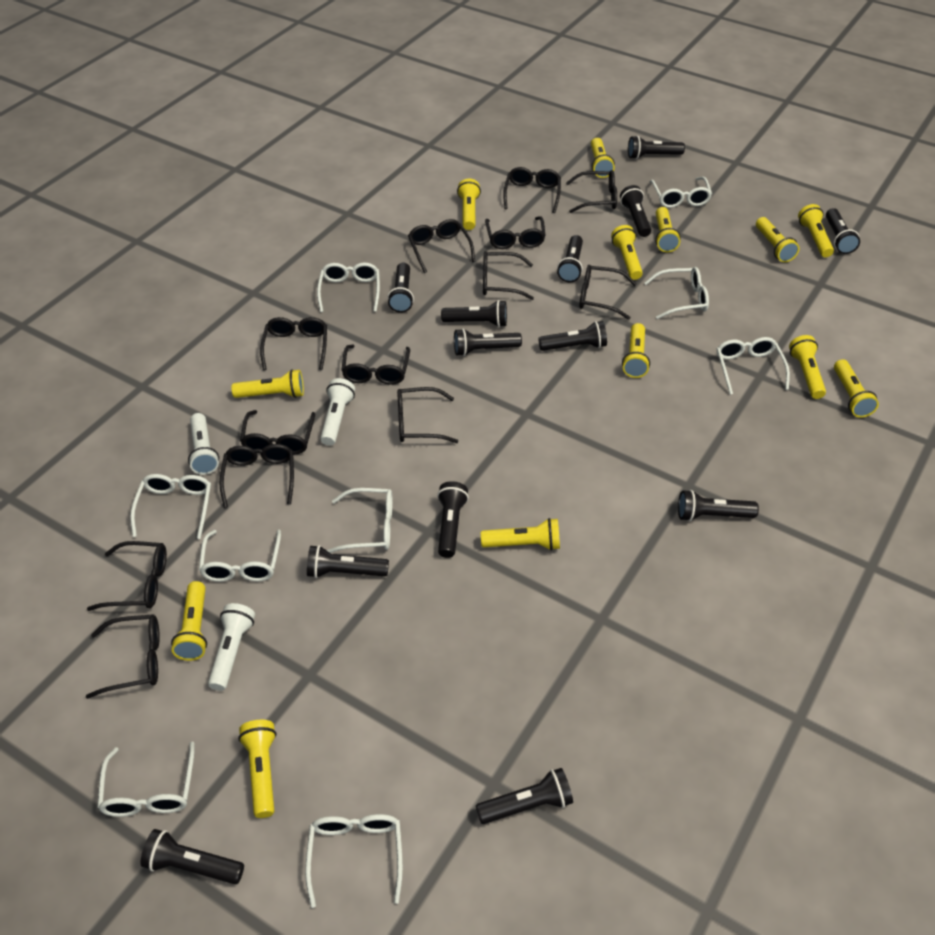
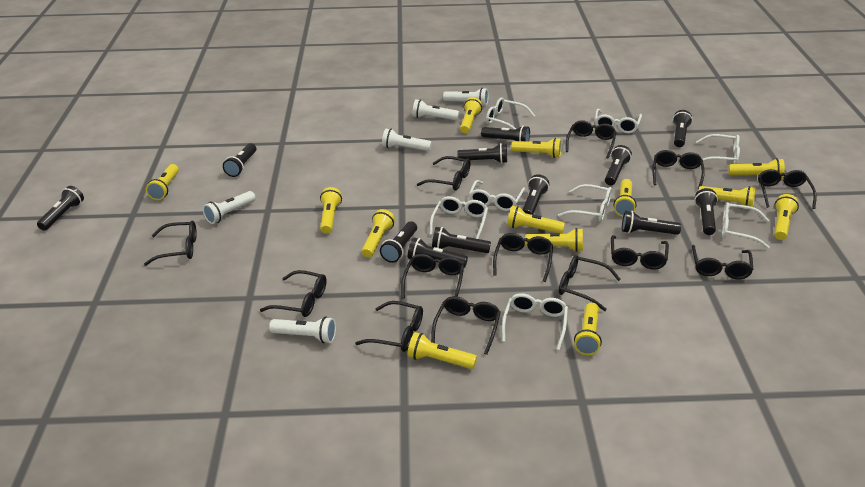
black flashlight: 13 -> 12
white flashlight: 3 -> 5
white glasses: 9 -> 8

